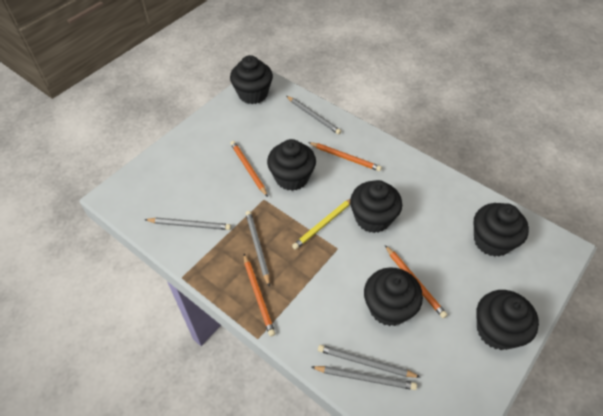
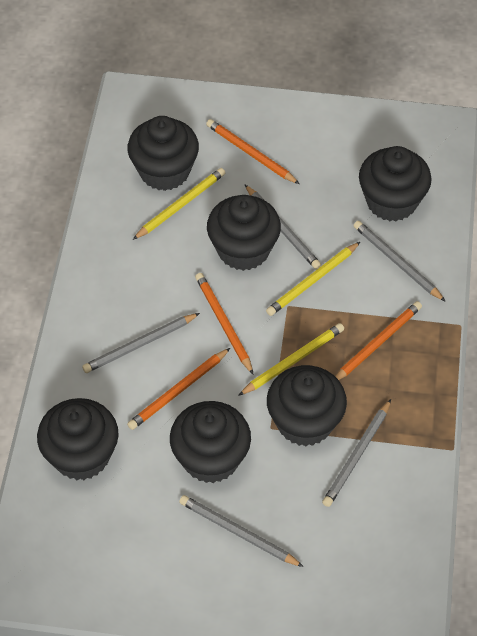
yellow pencil: 1 -> 3

